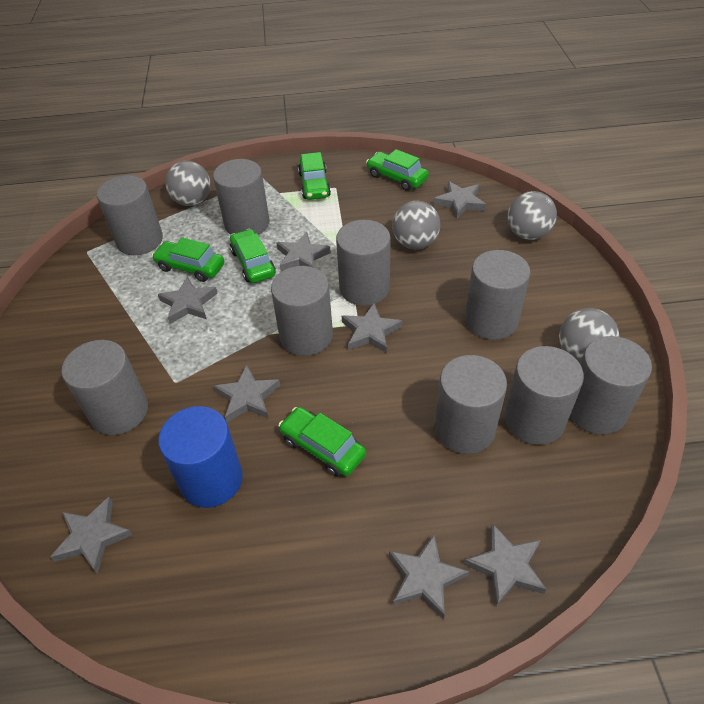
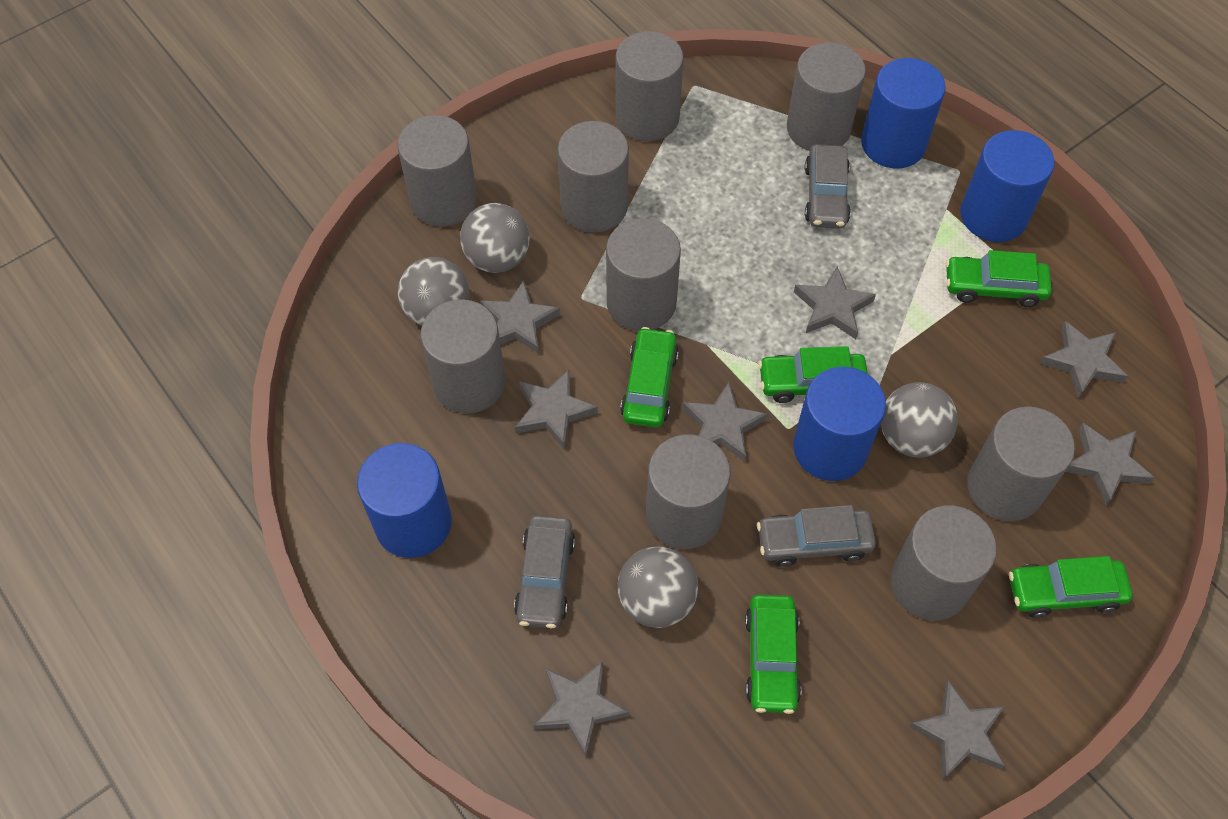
blue cylinder: 1 -> 4
grey car: 0 -> 3

